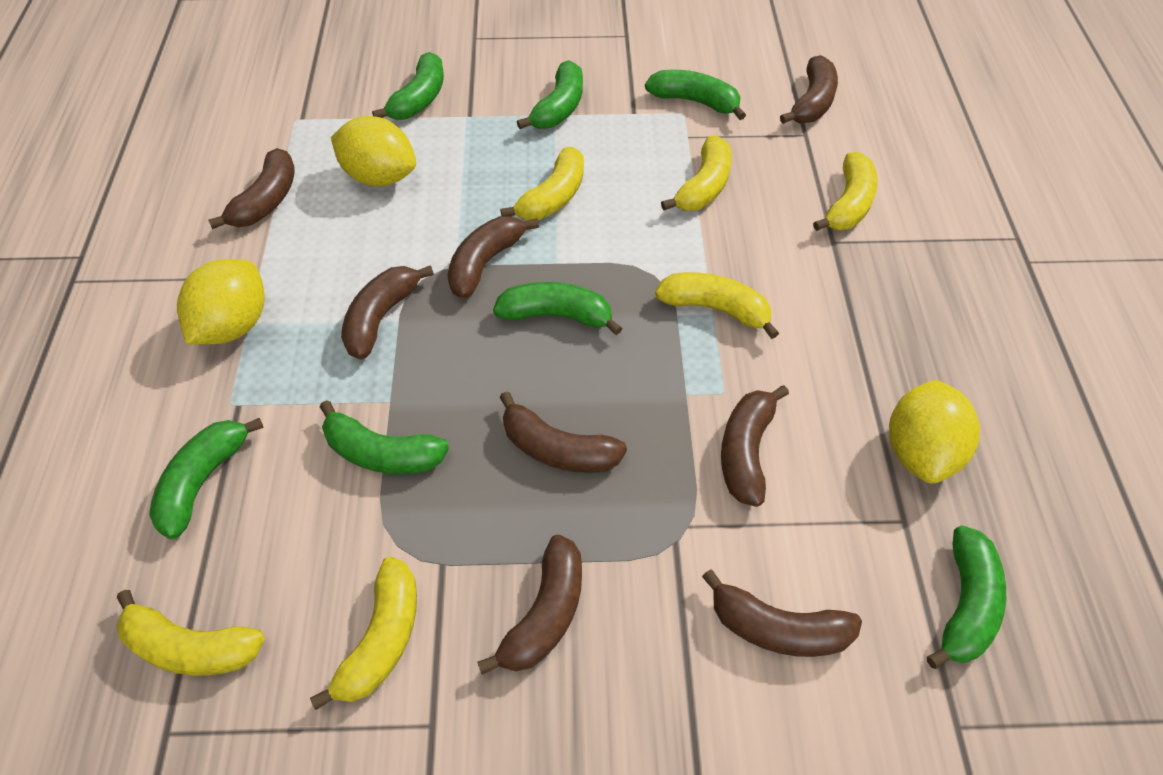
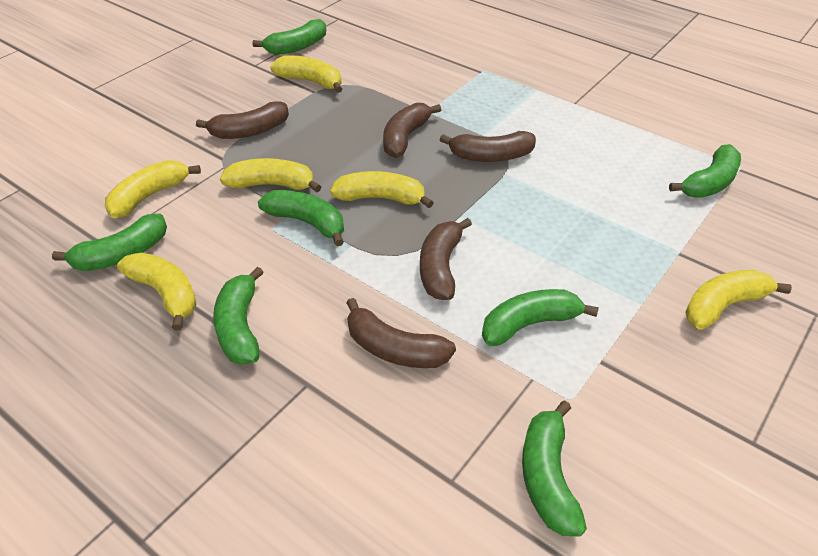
brown banana: 8 -> 5
yellow lemon: 3 -> 0

